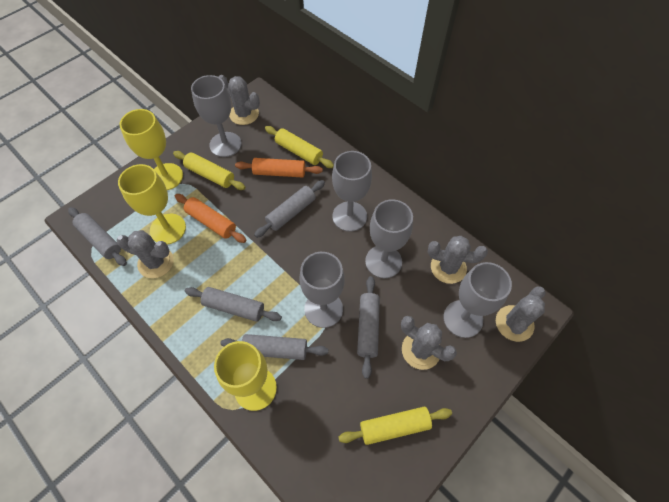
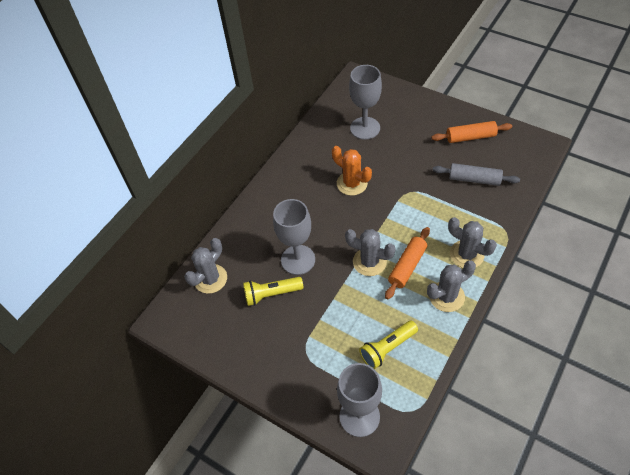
grey cactus: 5 -> 4
grey goblet: 5 -> 3
grey rolling pin: 5 -> 1
orange cactus: 0 -> 1
yellow flashlight: 0 -> 2
yellow goblet: 3 -> 0
yellow rolling pin: 3 -> 0

